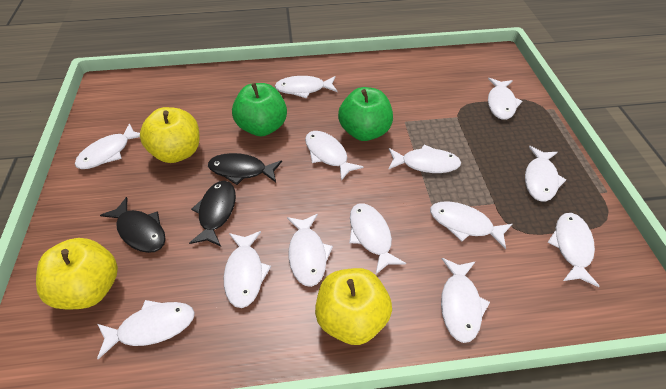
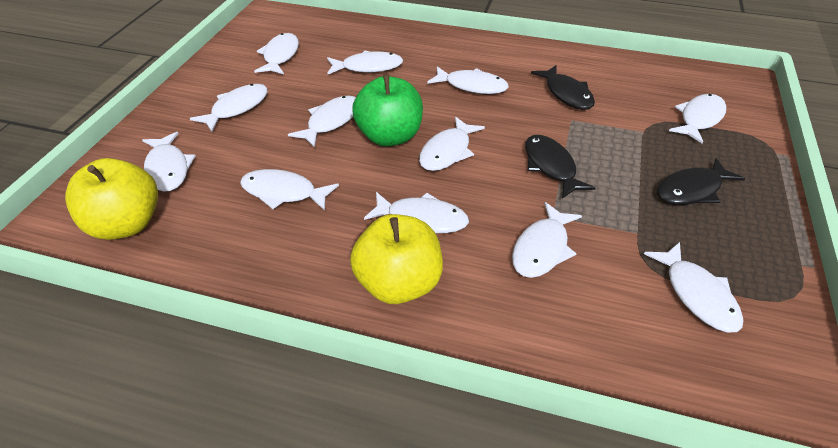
green apple: 2 -> 1
white fish: 13 -> 12
yellow apple: 3 -> 2

